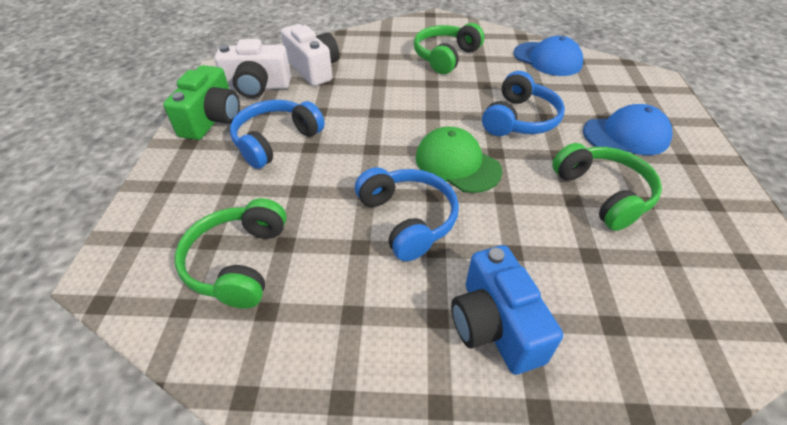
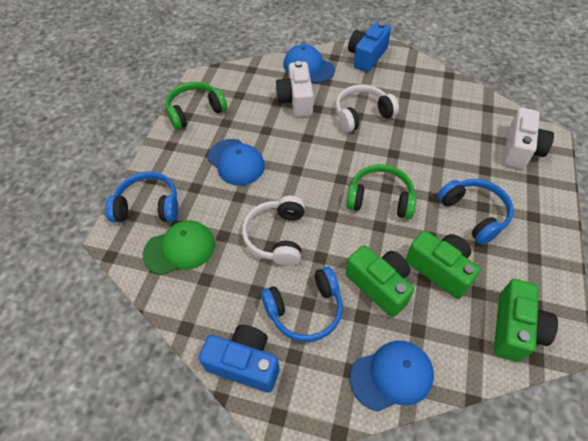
blue camera: 1 -> 2
blue cap: 2 -> 3
green camera: 1 -> 3
green headphones: 3 -> 2
white headphones: 0 -> 2

